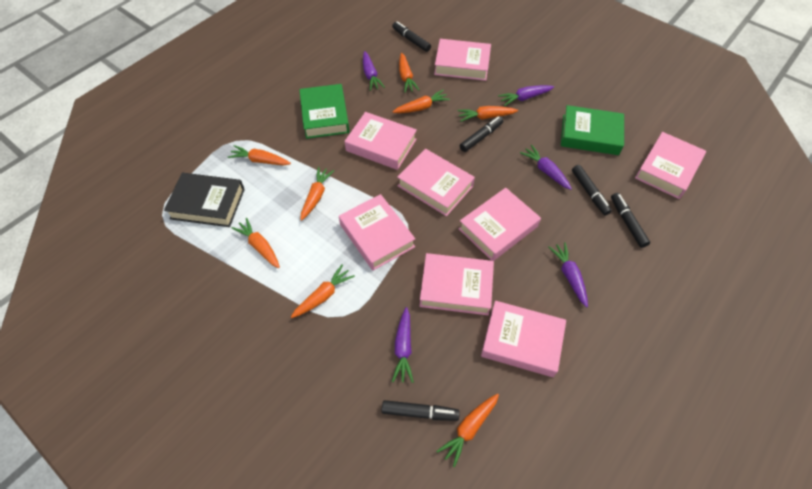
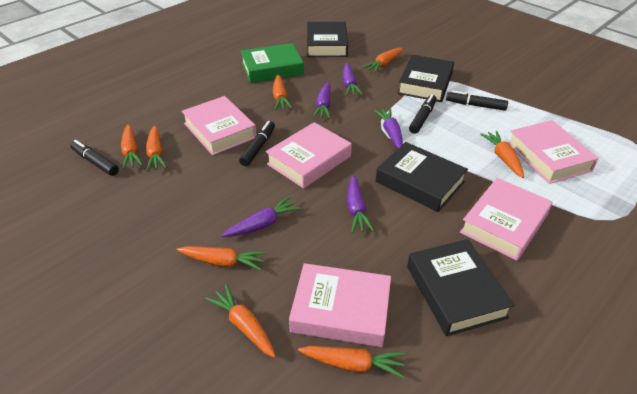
black book: 1 -> 4
black marker: 5 -> 4
green book: 2 -> 1
pink book: 8 -> 5

